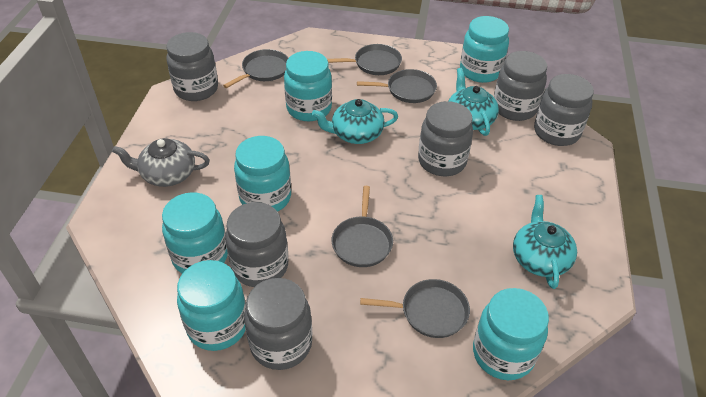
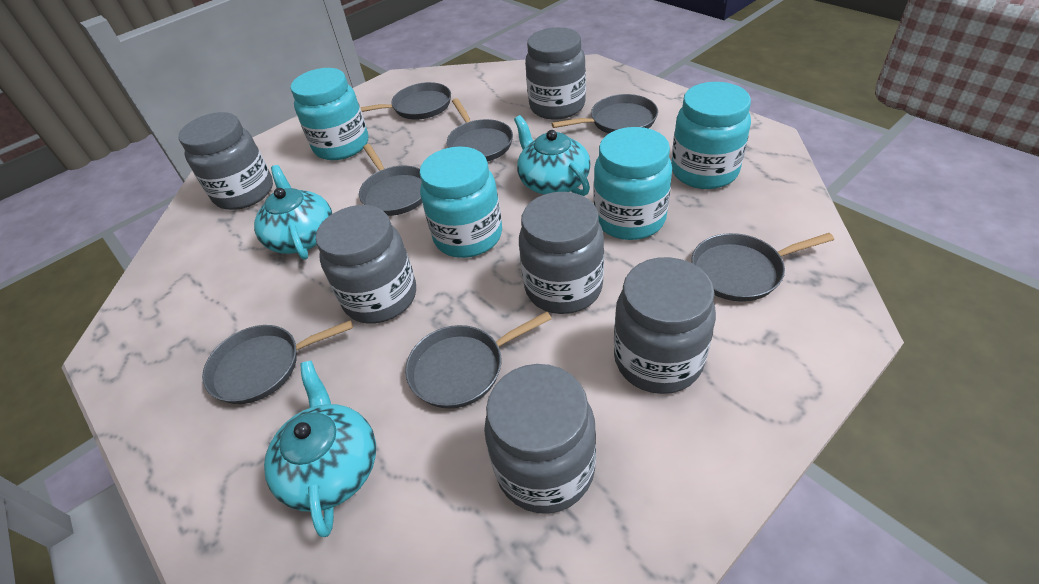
grey pan: 5 -> 7
grey teapot: 1 -> 0
turquoise jar: 6 -> 4

